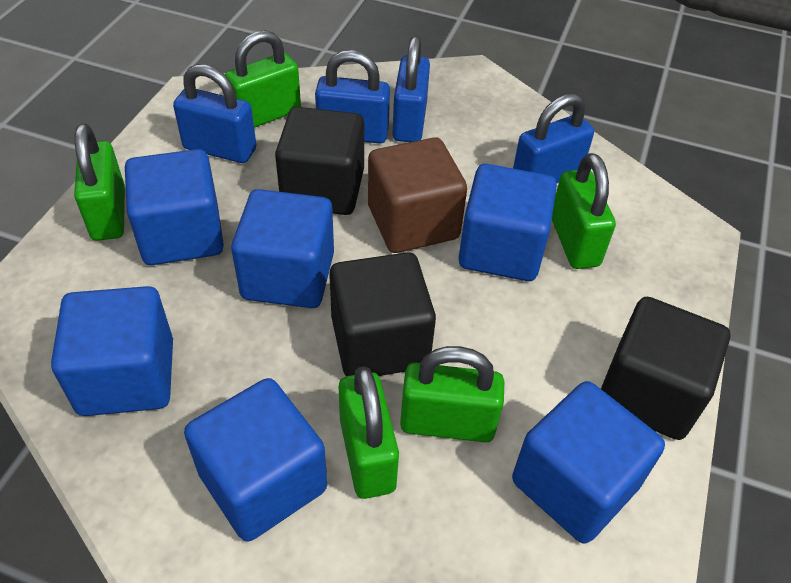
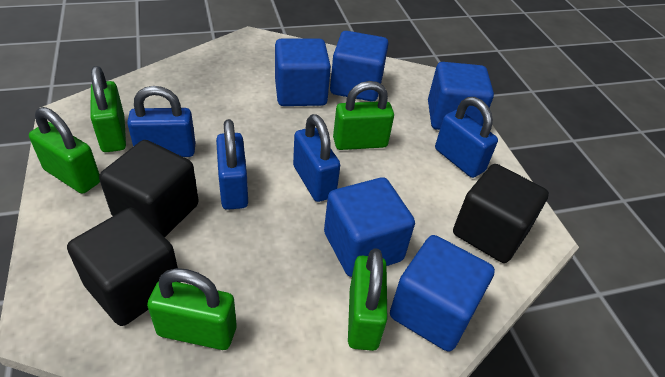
blue cube: 6 -> 5
brown cube: 1 -> 0

